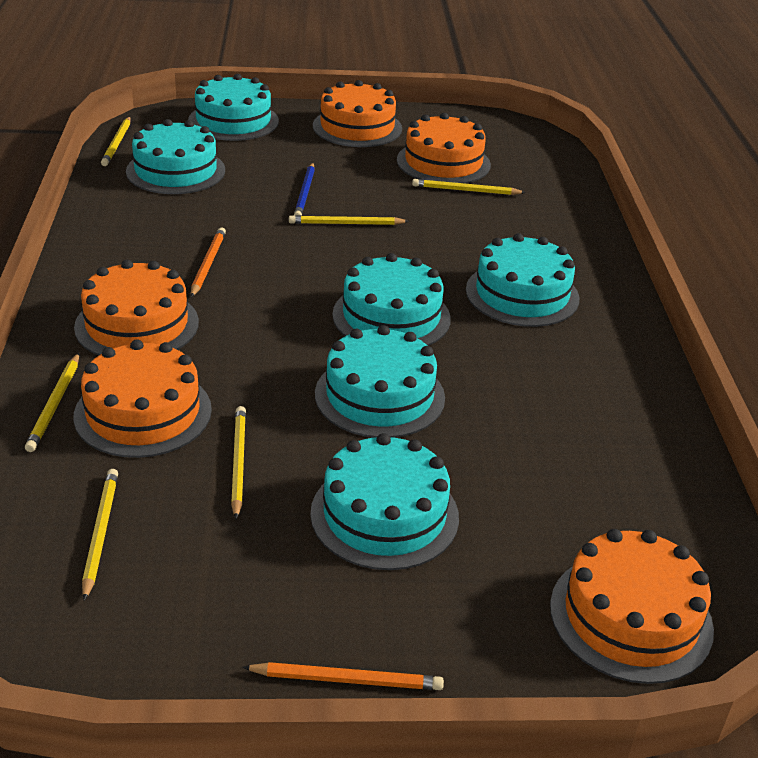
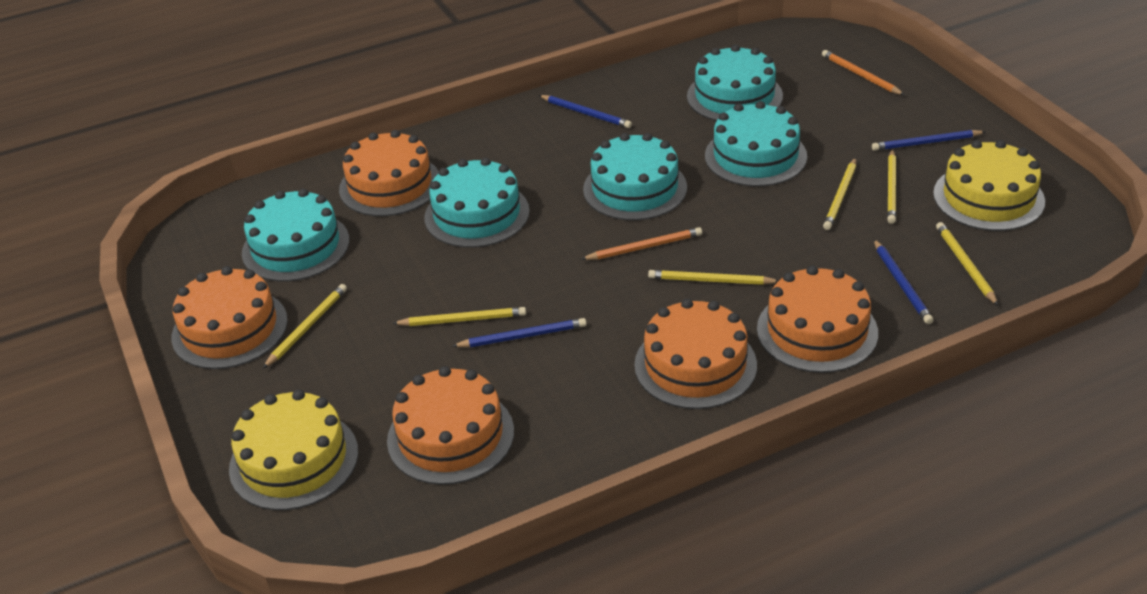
blue pencil: 1 -> 4
turquoise cake: 6 -> 5
yellow cake: 0 -> 2

